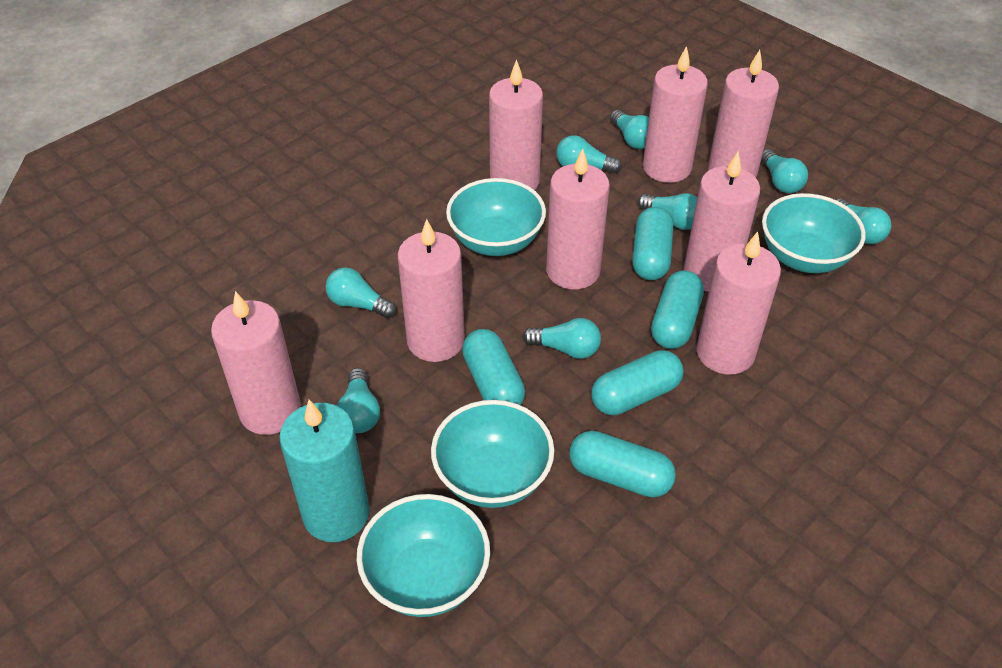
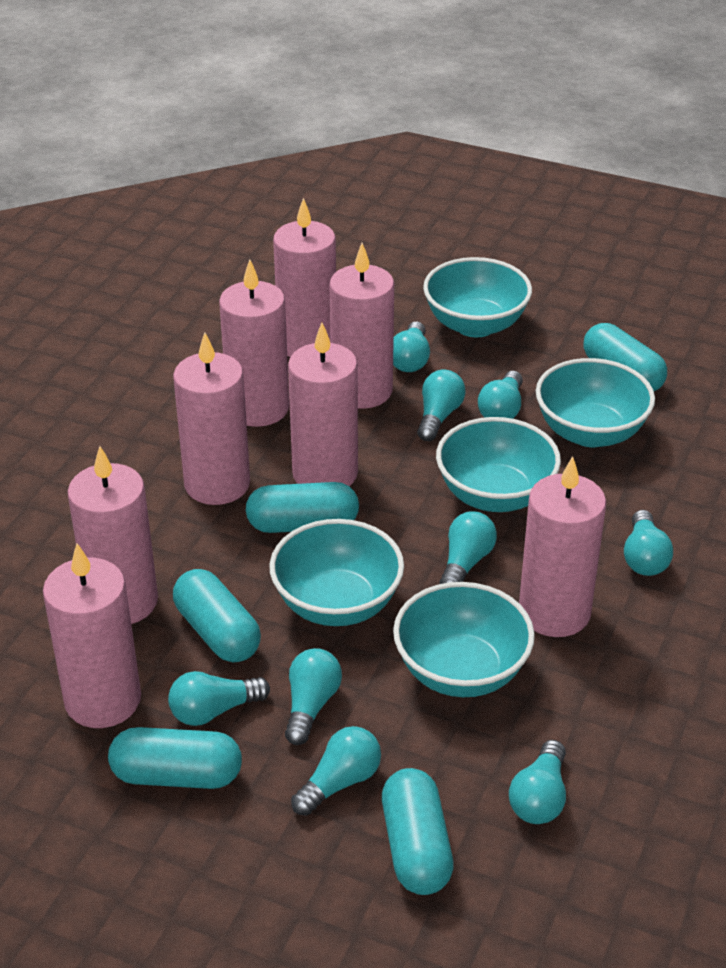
turquoise bowl: 4 -> 5
turquoise candle: 1 -> 0
turquoise light bulb: 8 -> 9

